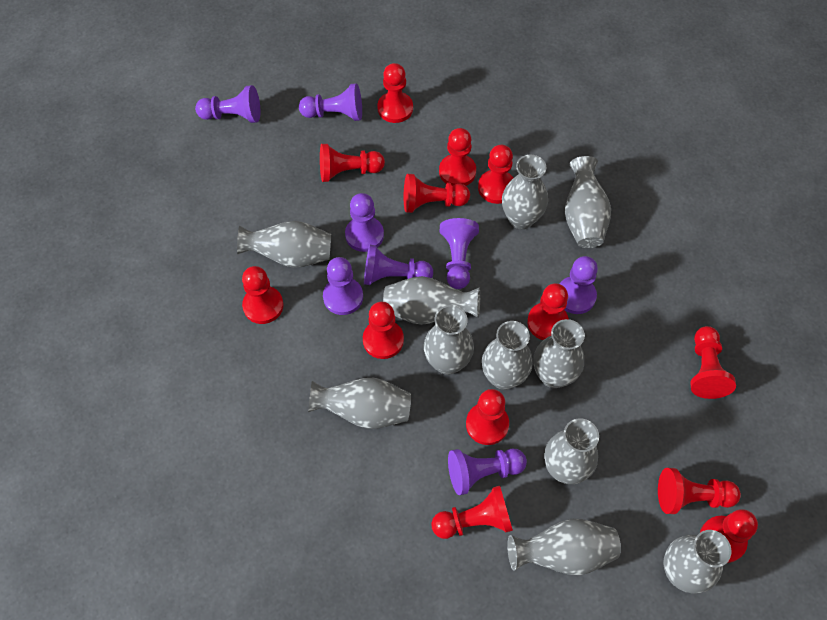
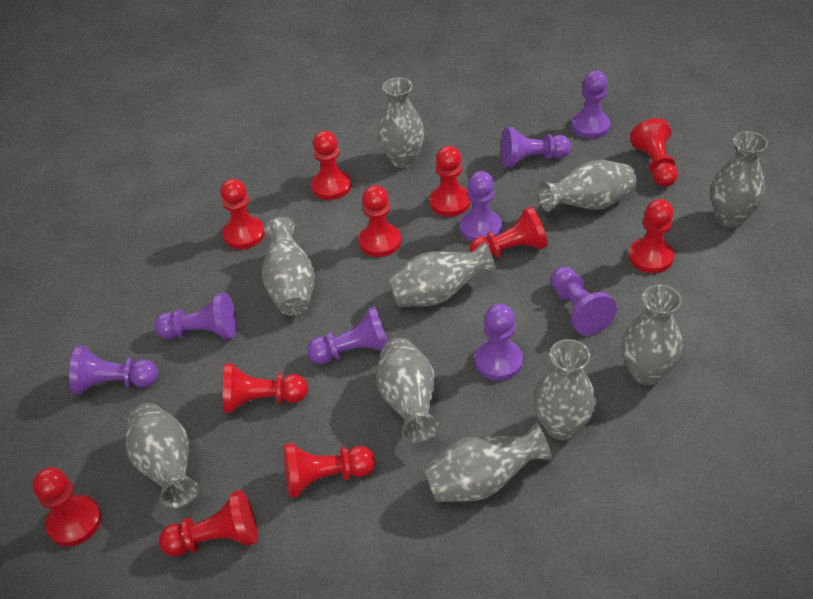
grey vase: 11 -> 10
red pawn: 13 -> 11

